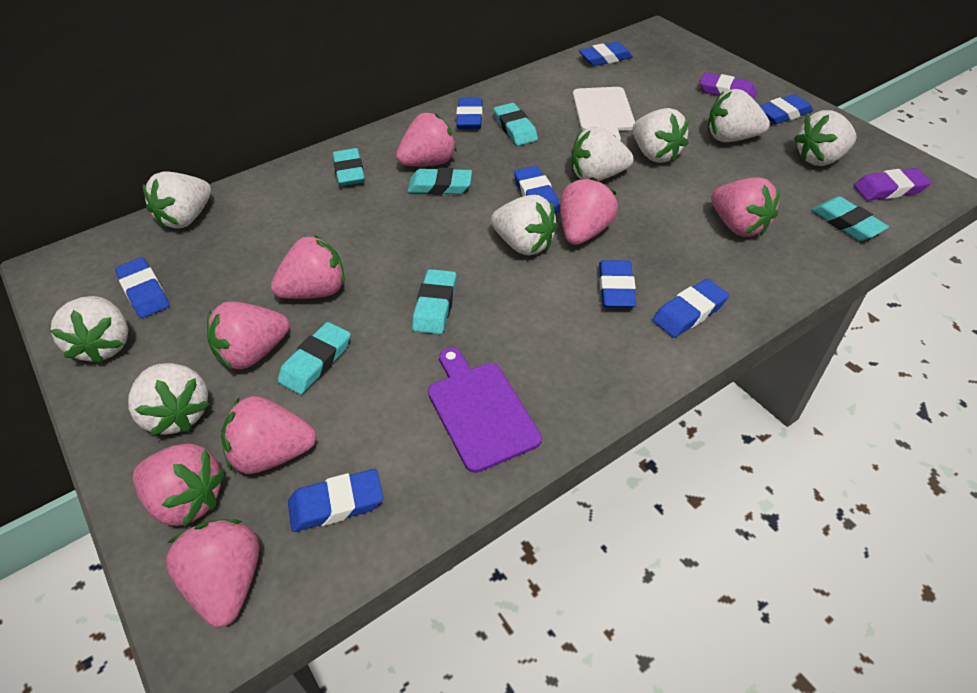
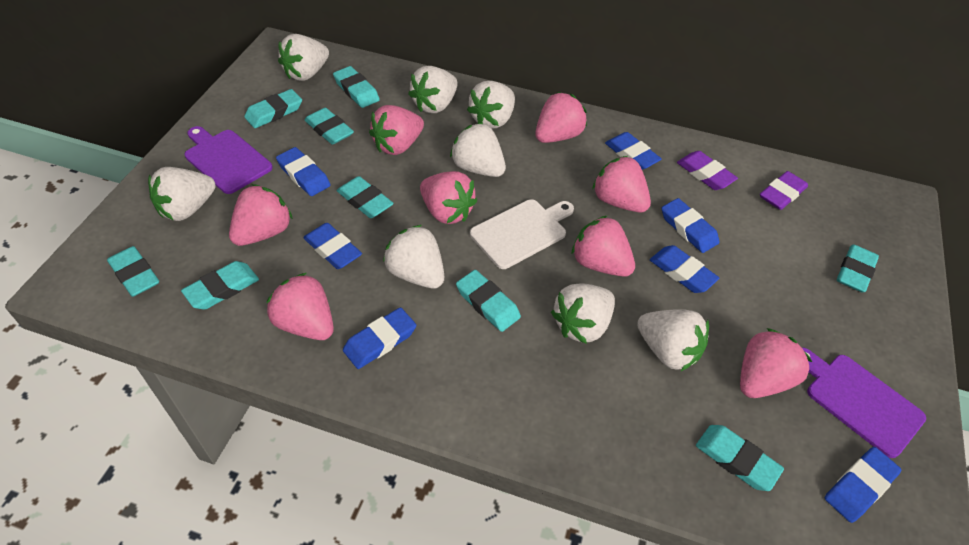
blue eraser: 8 -> 7
purple cutting board: 1 -> 2
turquoise eraser: 6 -> 9

